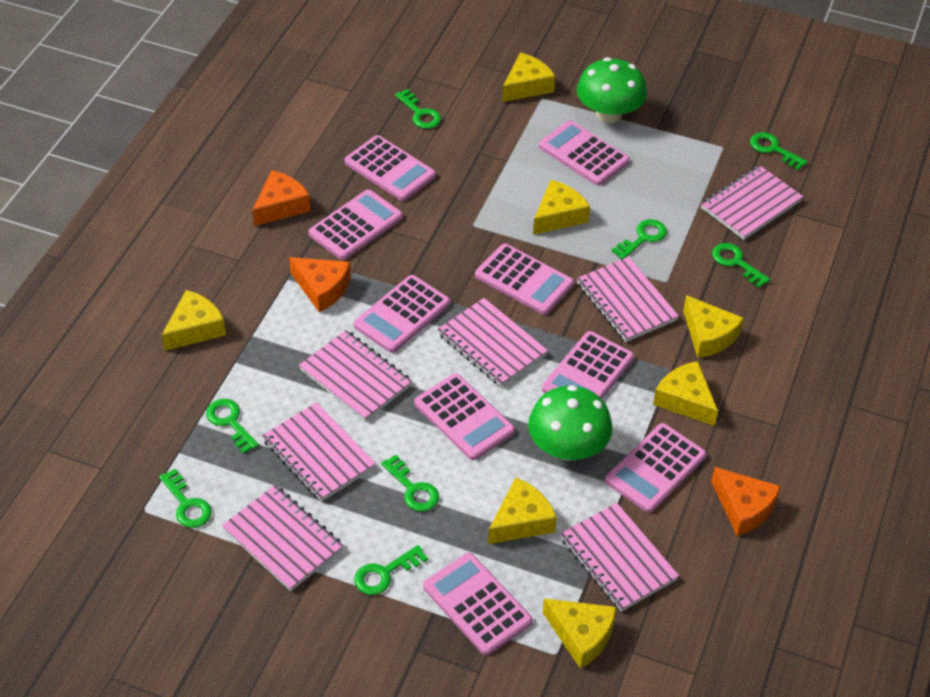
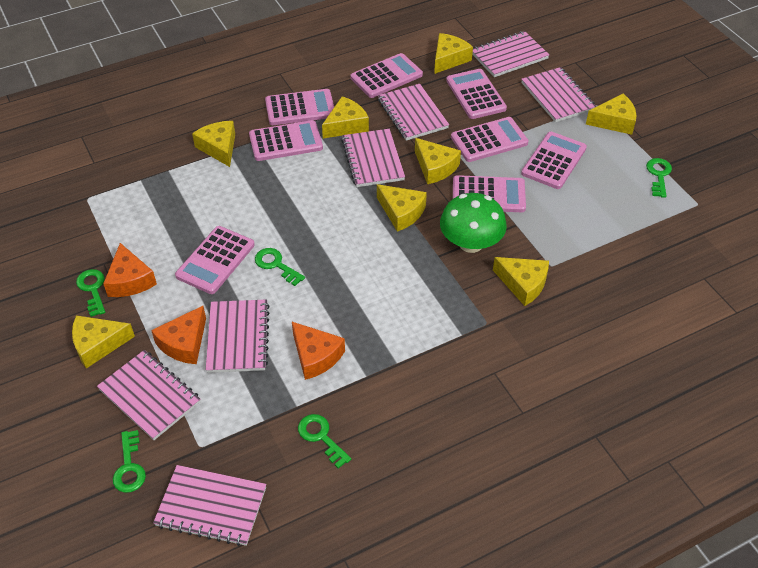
green key: 8 -> 5
green mushroom: 2 -> 1
pink calculator: 9 -> 8
yellow cheese: 7 -> 8

